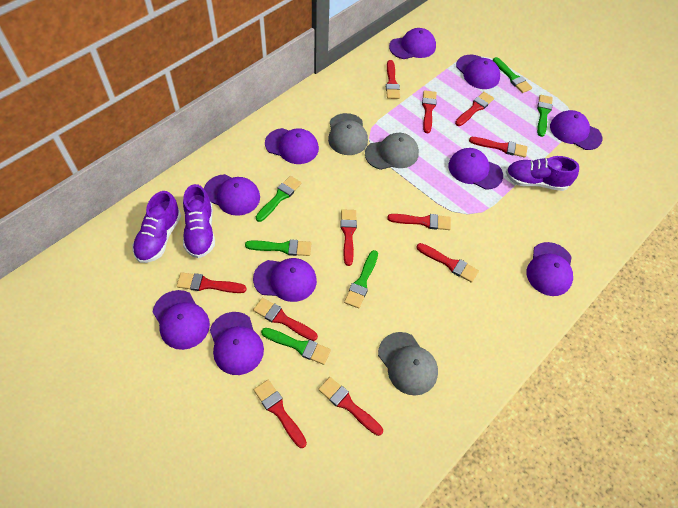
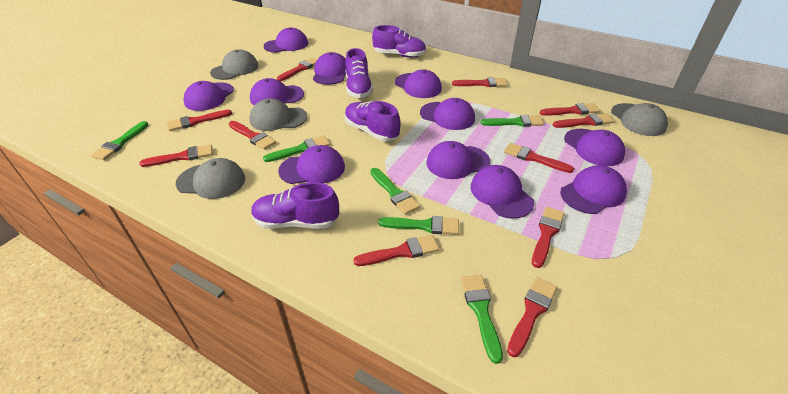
grey cap: 3 -> 4
purple cap: 10 -> 11
purple shoe: 3 -> 4

